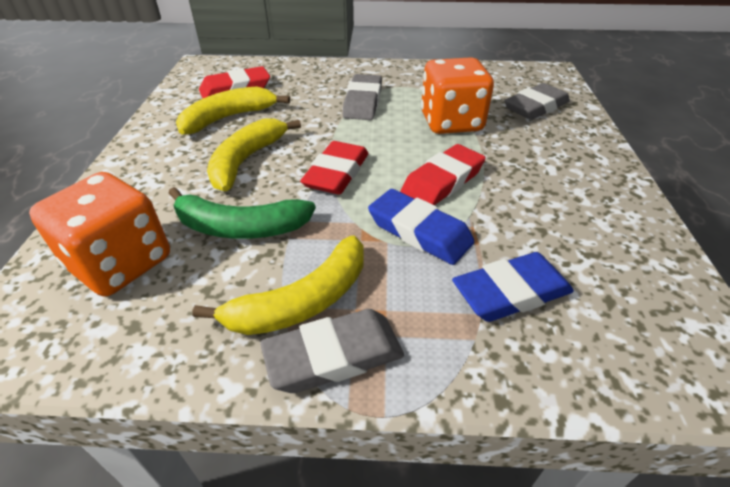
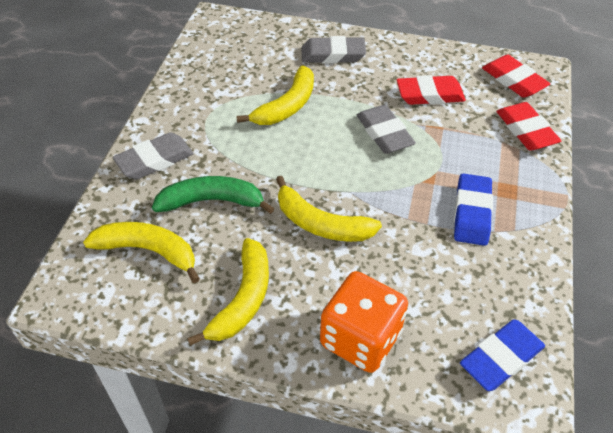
orange dice: 2 -> 1
yellow banana: 3 -> 4

